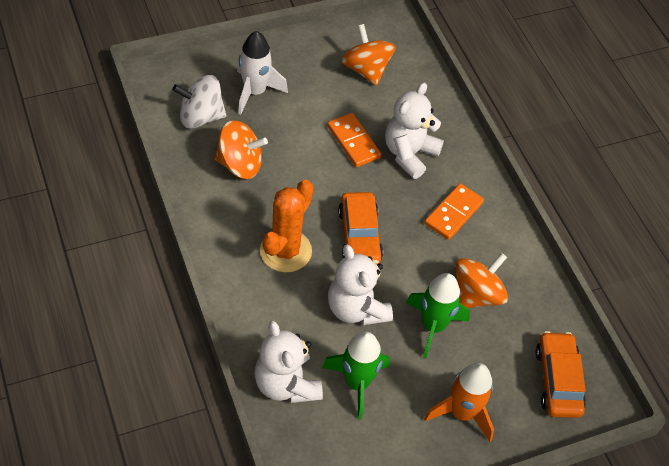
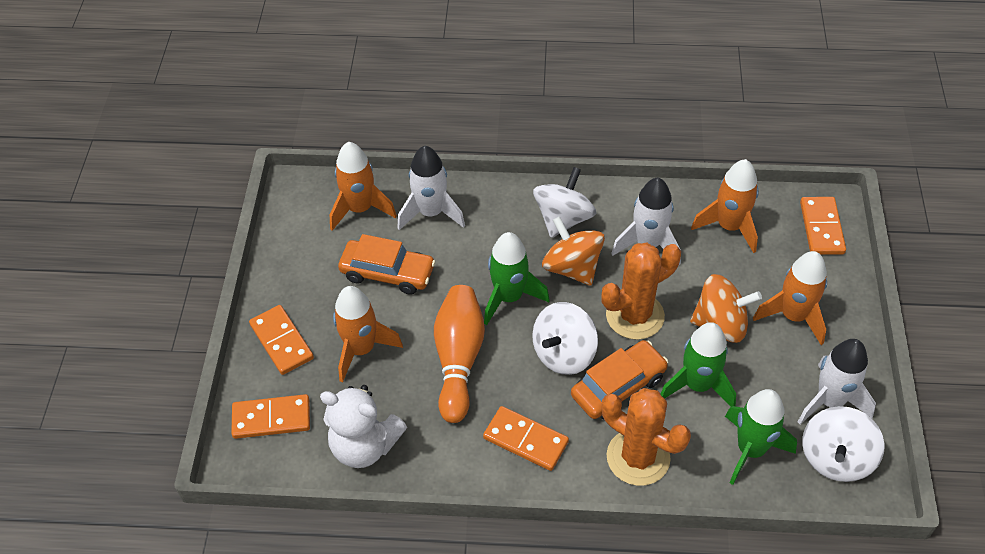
green rocket: 2 -> 3
orange bowling pin: 0 -> 1
orange cactus: 1 -> 2
orange domino: 2 -> 4
orange rocket: 1 -> 4
orange spinning top: 3 -> 2
white rocket: 1 -> 3
white spinning top: 1 -> 3
white teddy bear: 3 -> 1

